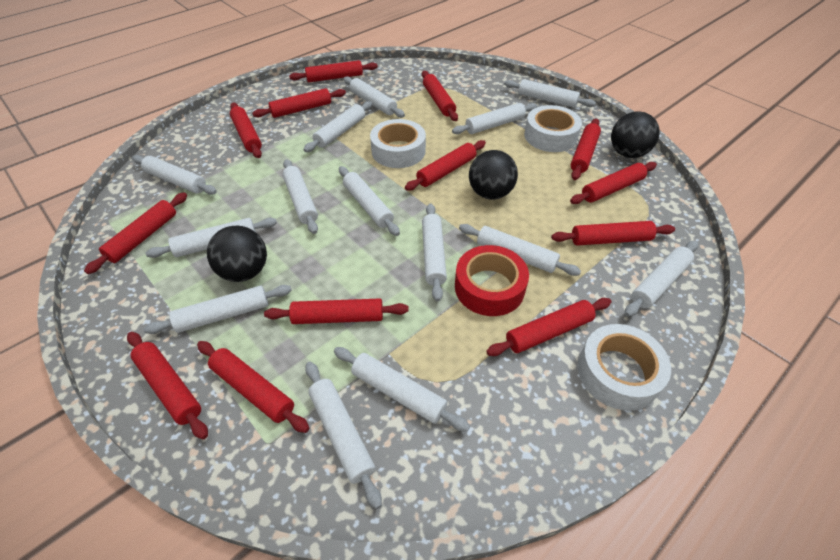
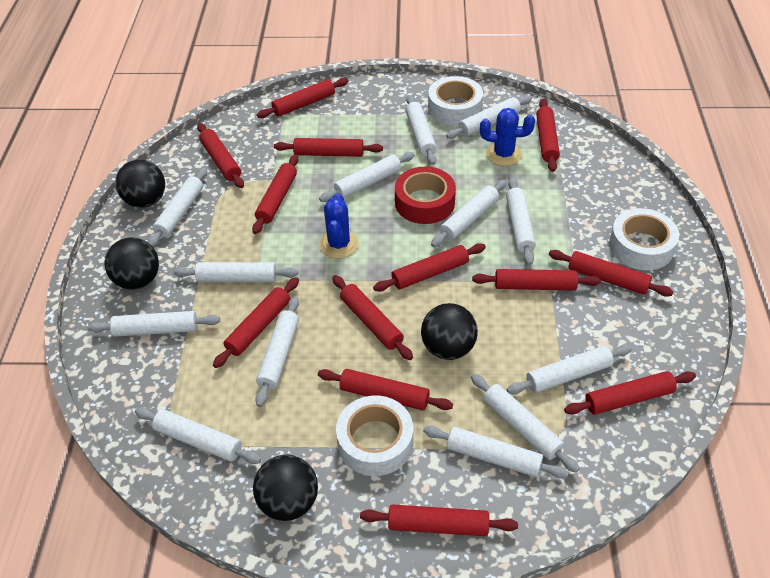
black ball: 3 -> 4
blue cactus: 0 -> 2
white rolling pin: 14 -> 13

